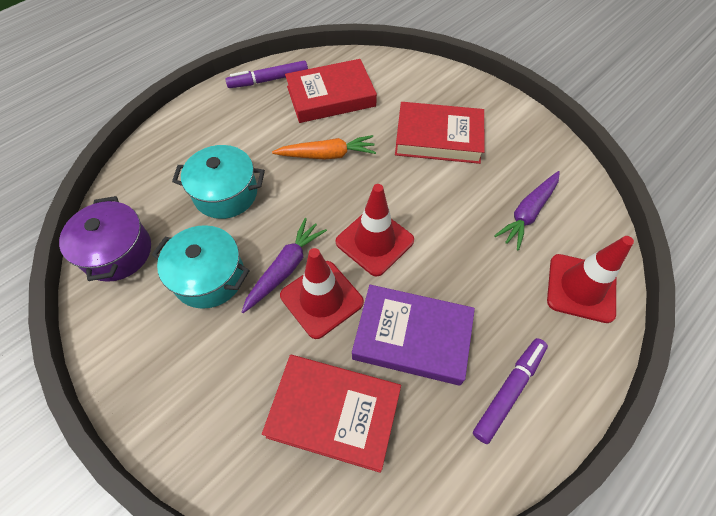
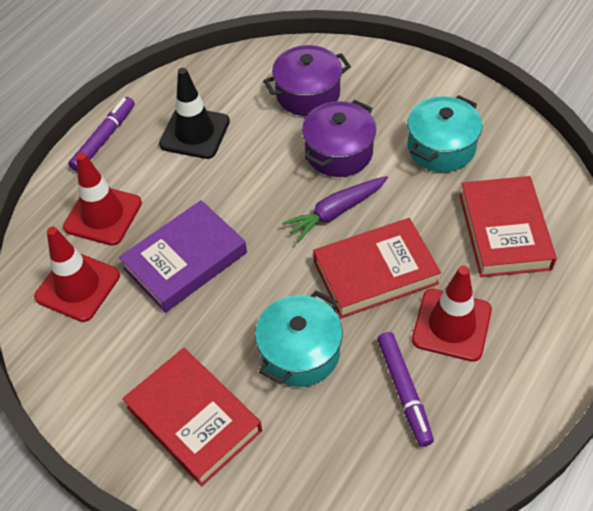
black traffic cone: 0 -> 1
orange carrot: 1 -> 0
purple carrot: 2 -> 1
purple pot: 1 -> 2

